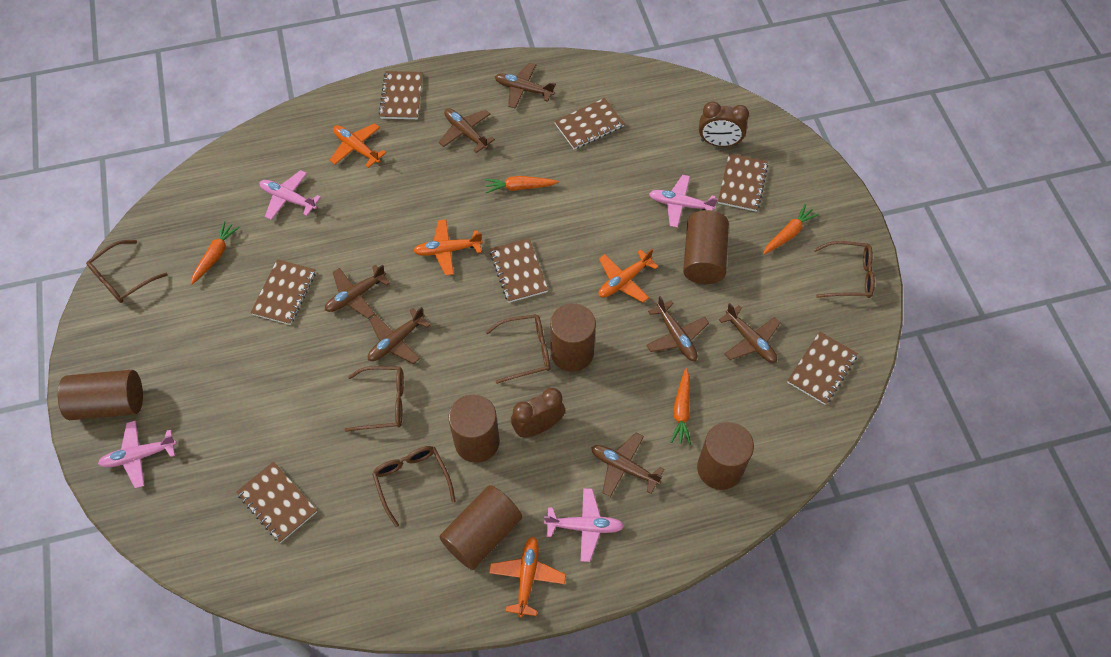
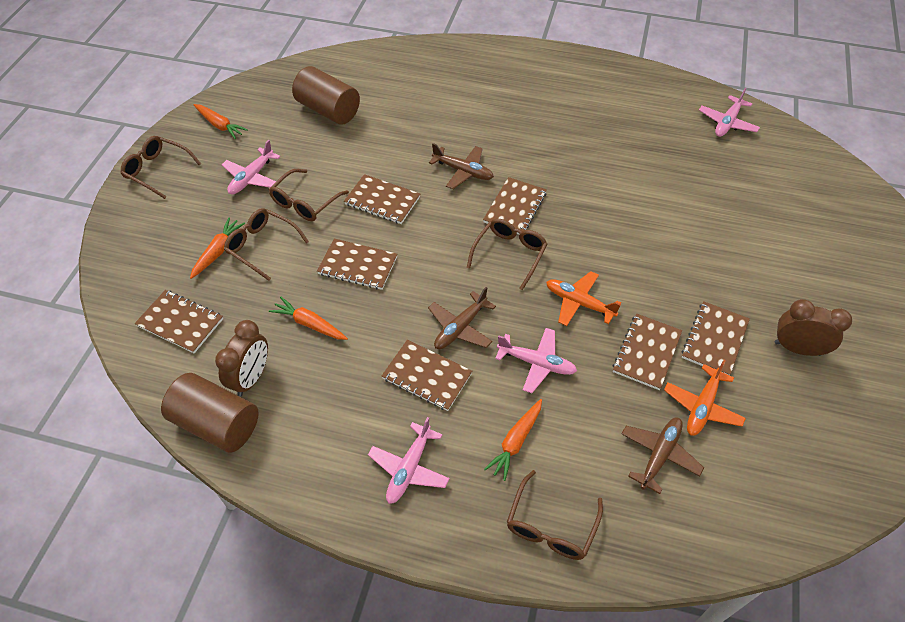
brown cylinder: 6 -> 2
brown plane: 7 -> 3
orange plane: 4 -> 2

